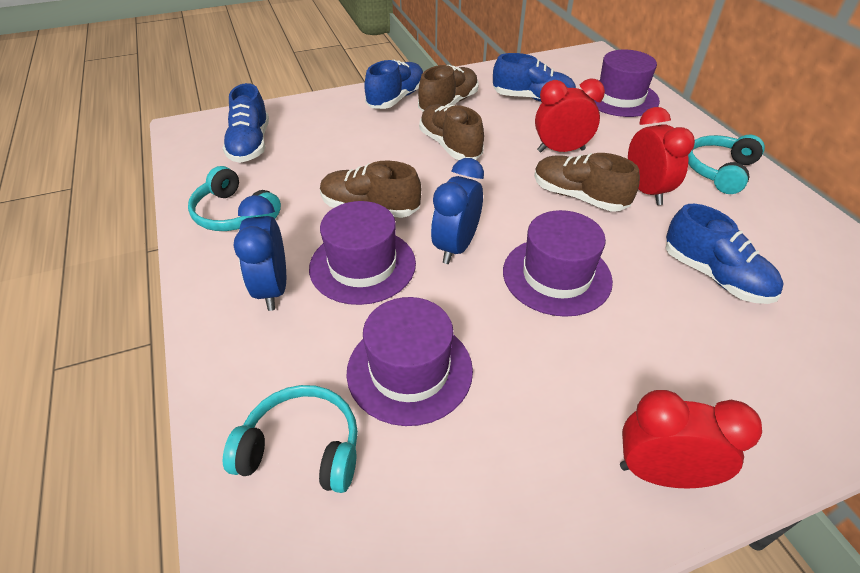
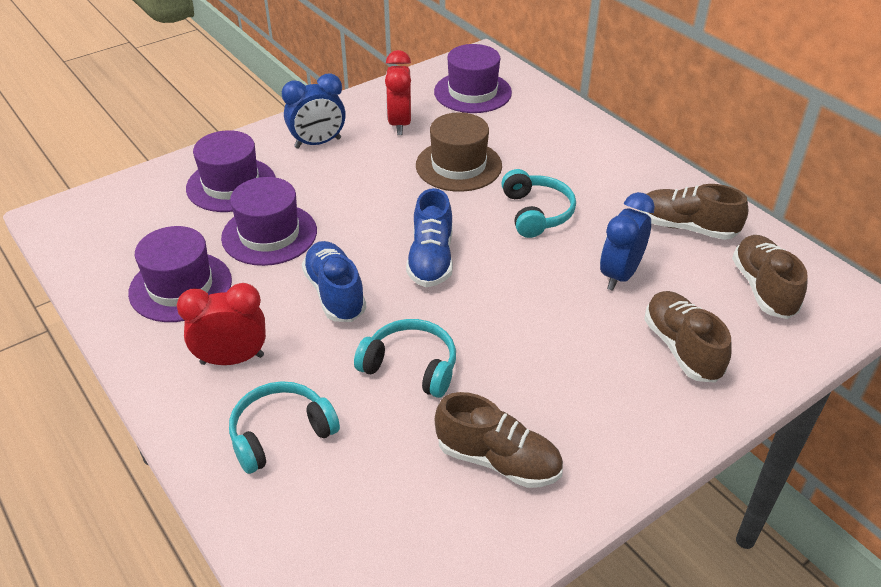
blue shoe: 4 -> 2
brown hat: 0 -> 1
red clock: 3 -> 2

